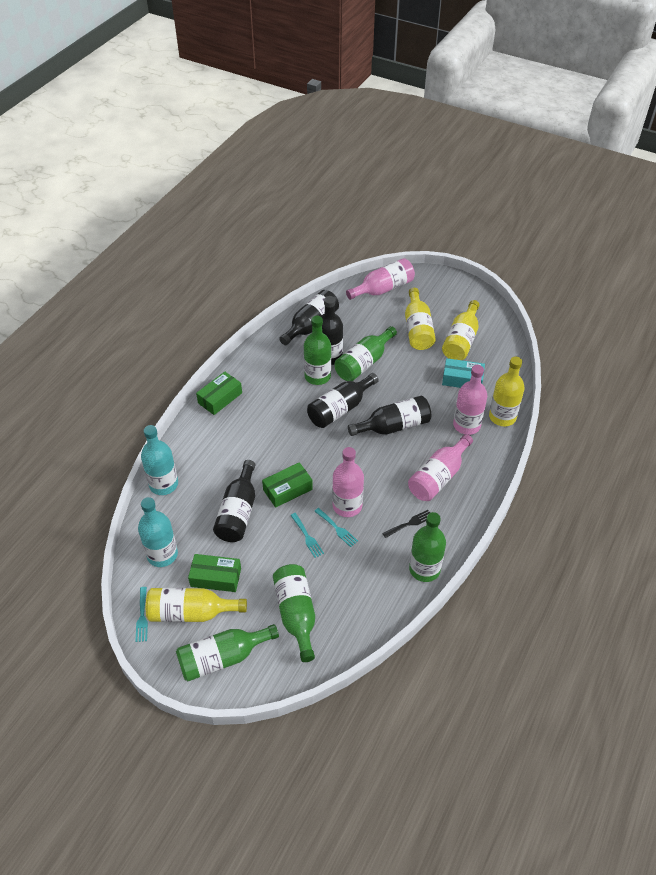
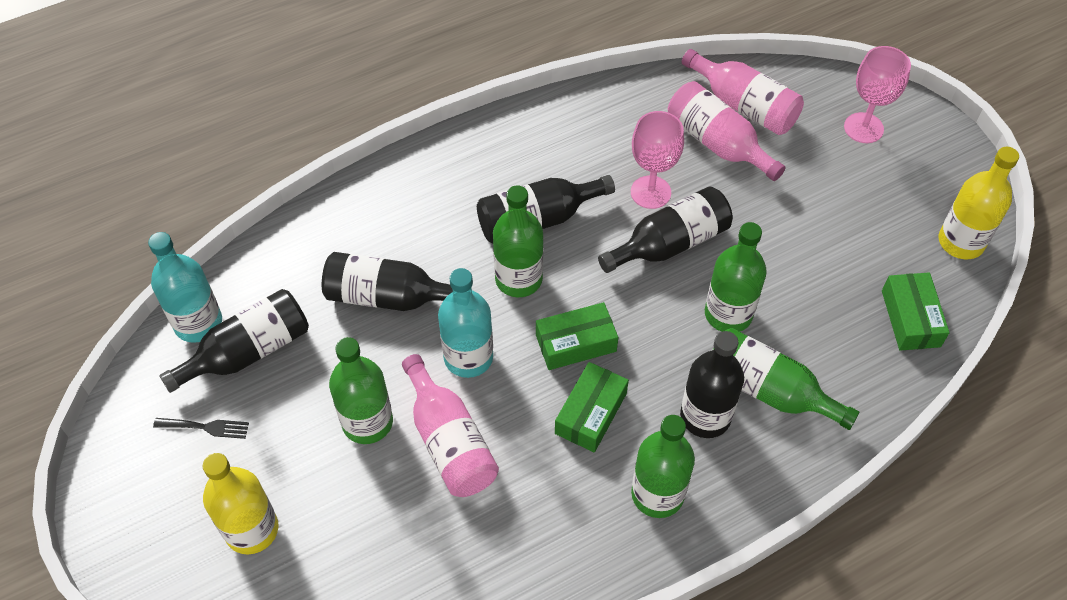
pink bottle: 4 -> 3
pink goblet: 0 -> 2
turquoise box: 1 -> 0
turquoise fork: 3 -> 0
yellow bottle: 4 -> 2

